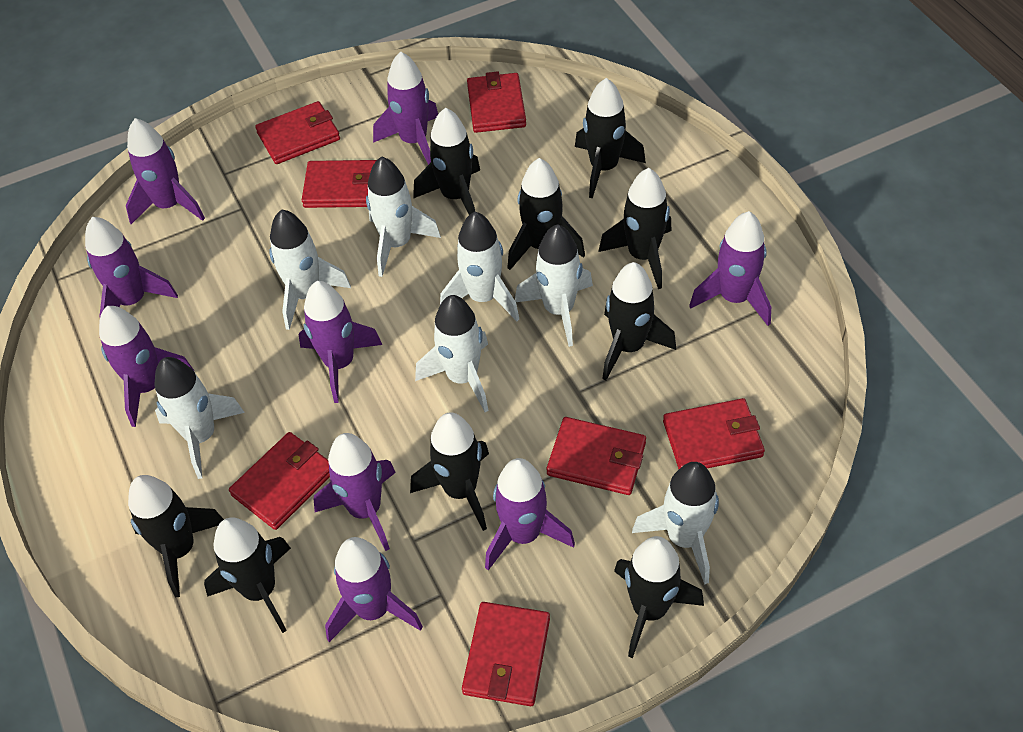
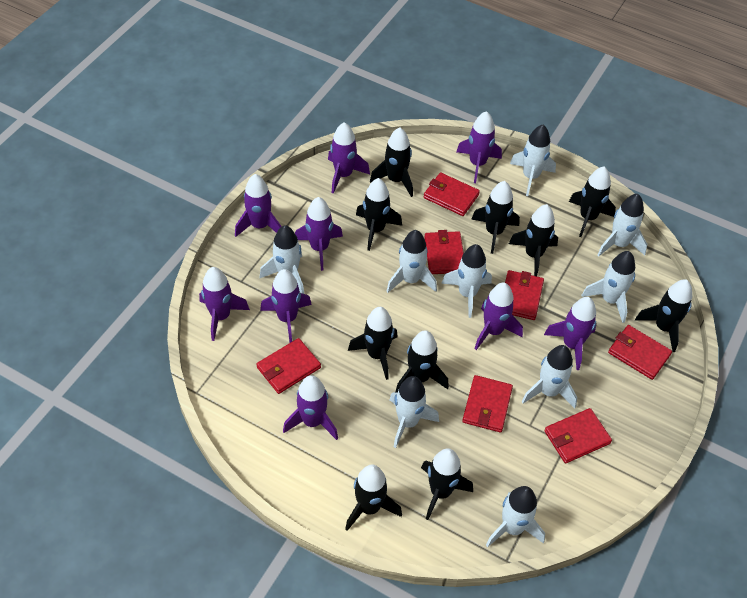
black rocket: 9 -> 10
white rocket: 7 -> 9

